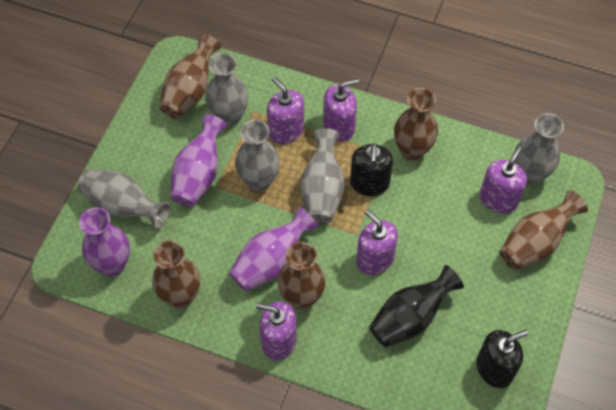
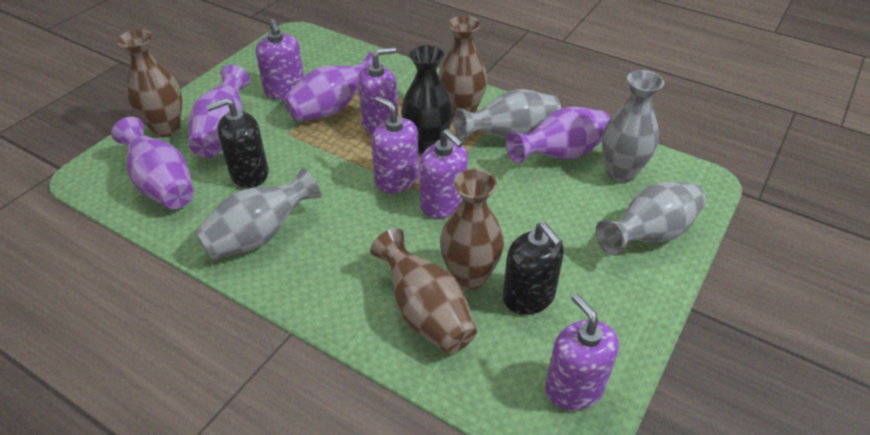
brown vase: 5 -> 4
grey vase: 5 -> 4
purple vase: 3 -> 4

